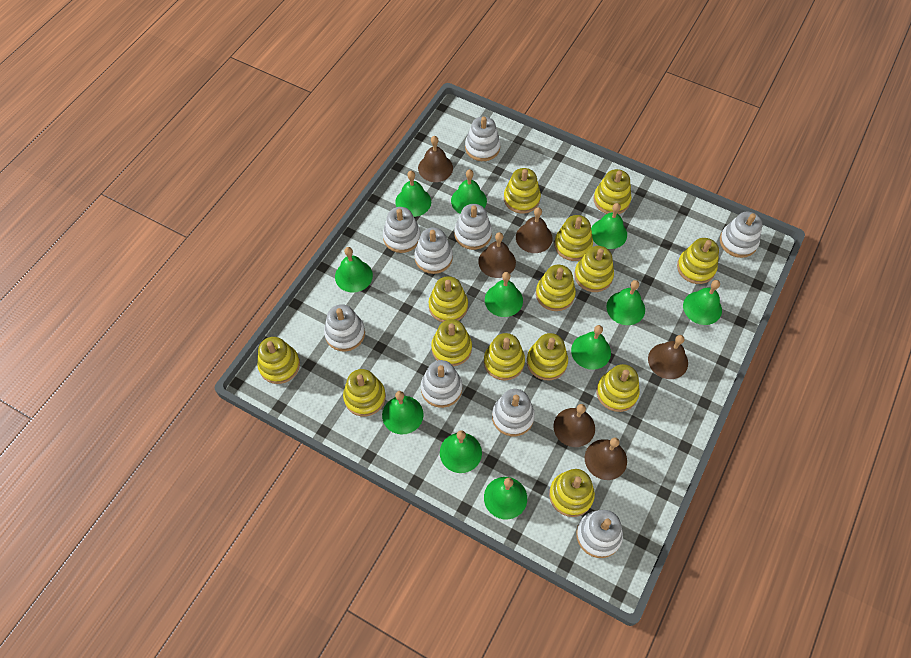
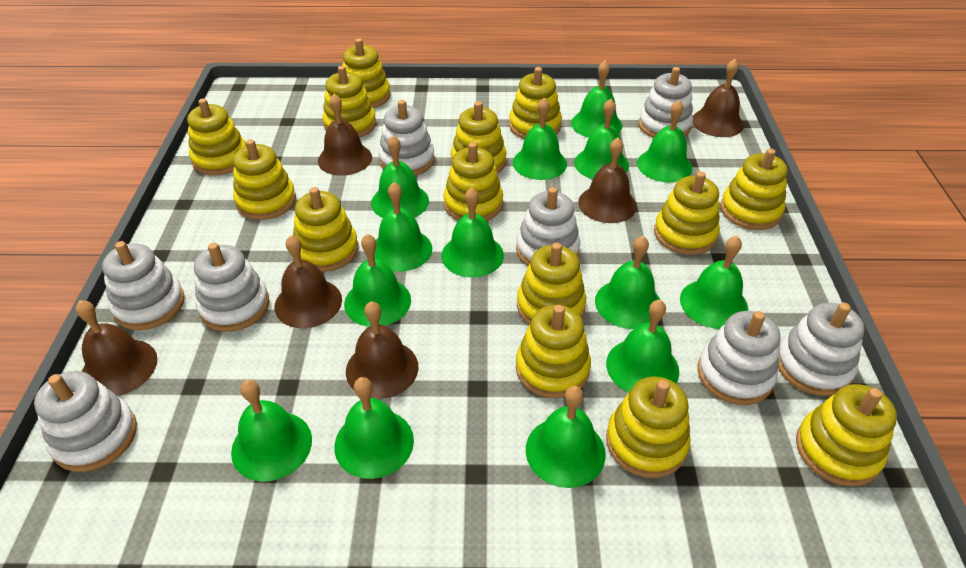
green bell: 11 -> 14
white stacking toy: 9 -> 8

